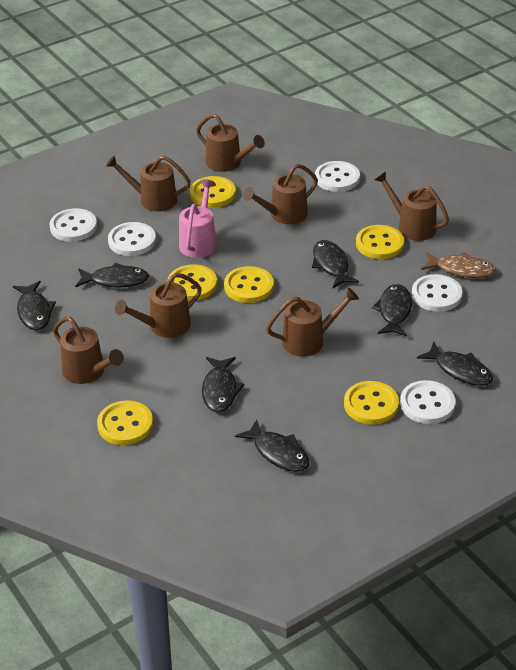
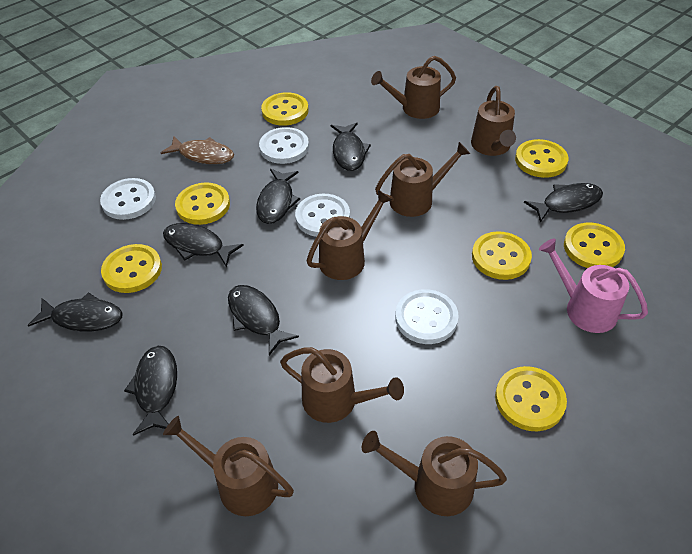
white button: 5 -> 4
yellow button: 6 -> 7

